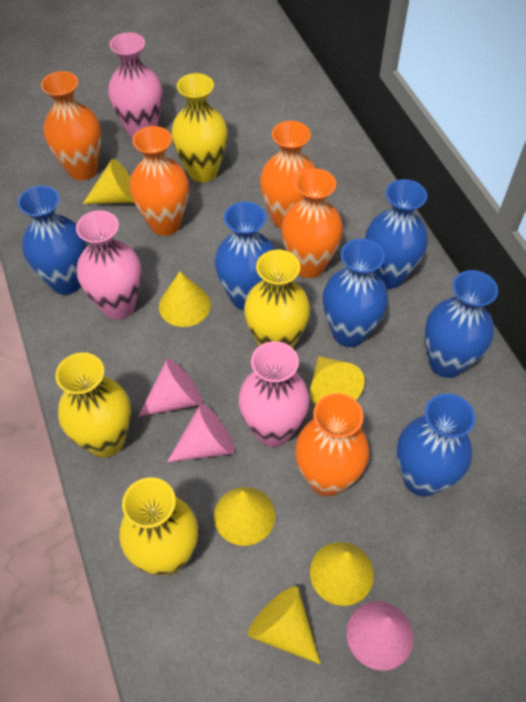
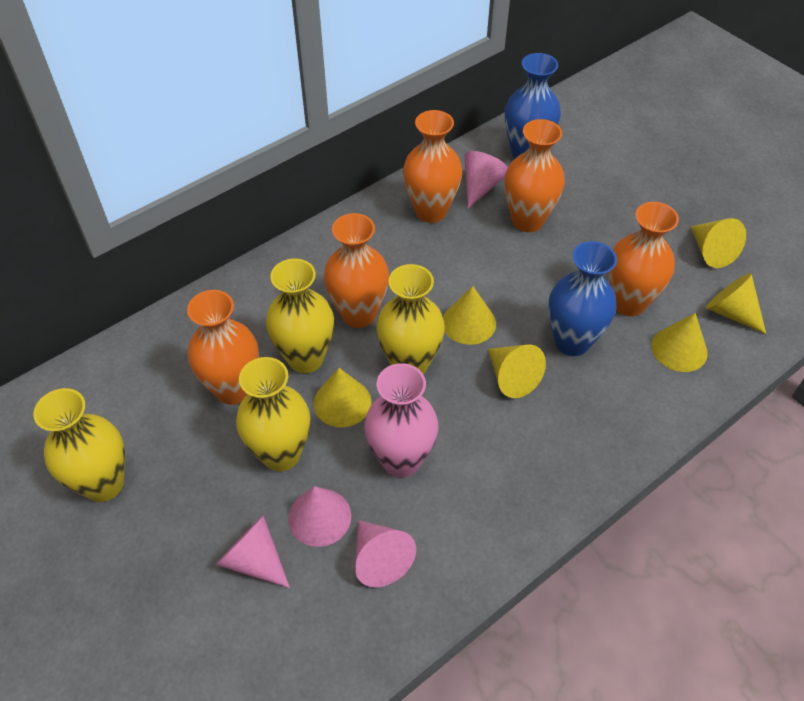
blue vase: 6 -> 2
pink cone: 3 -> 4
pink vase: 3 -> 1

